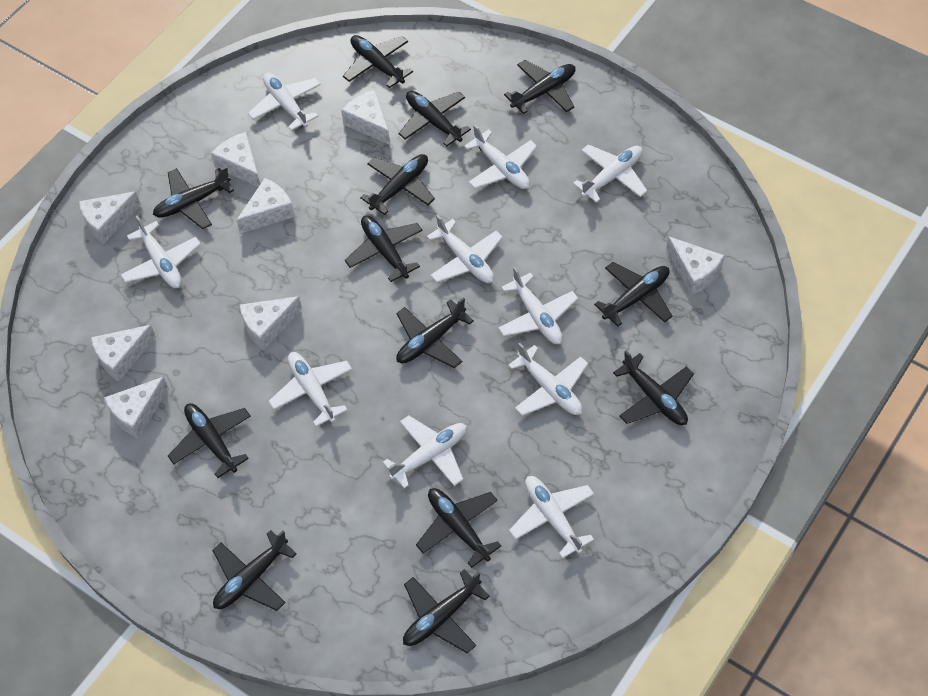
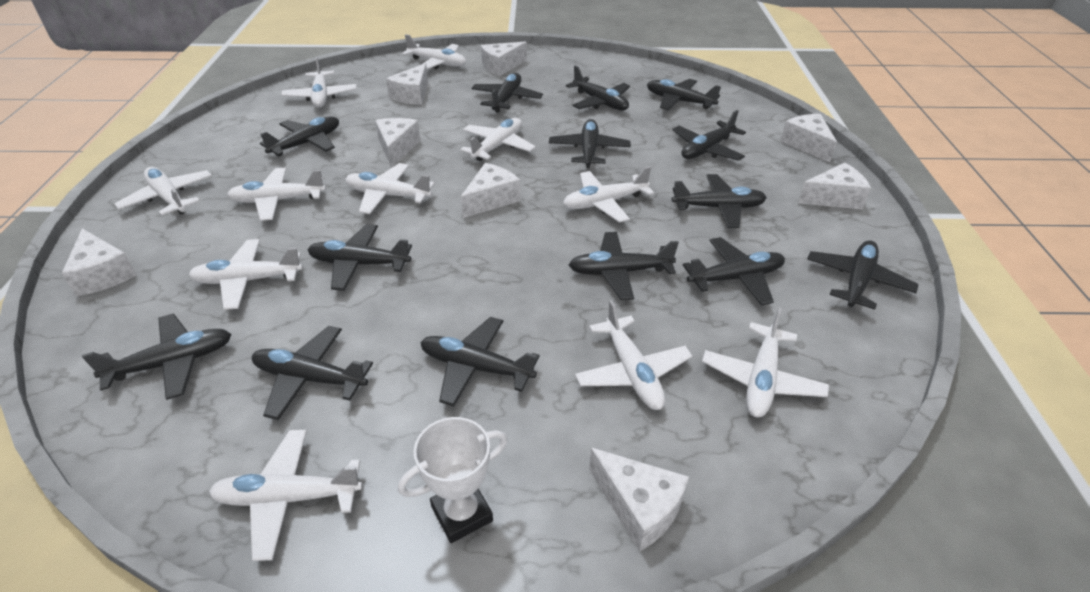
black plane: 13 -> 14
white plane: 10 -> 11
white trophy: 0 -> 1

